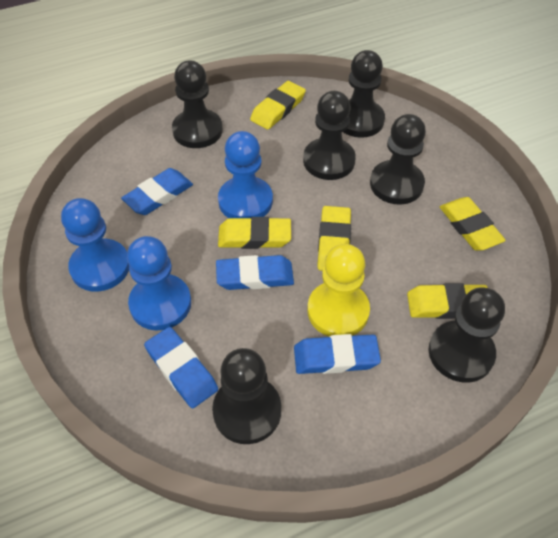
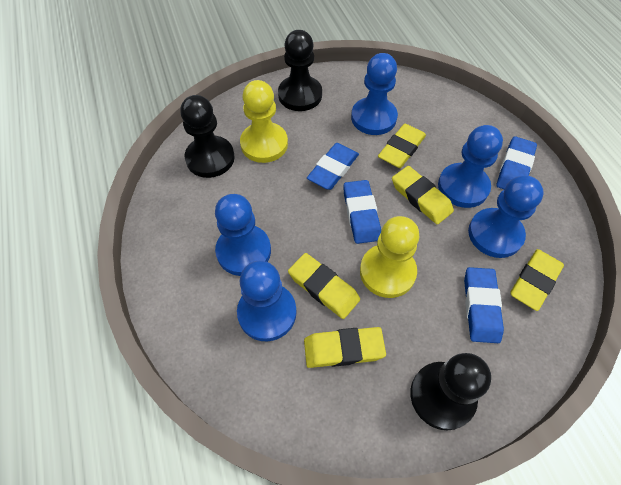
black pawn: 6 -> 3
blue pawn: 3 -> 5
yellow pawn: 1 -> 2

